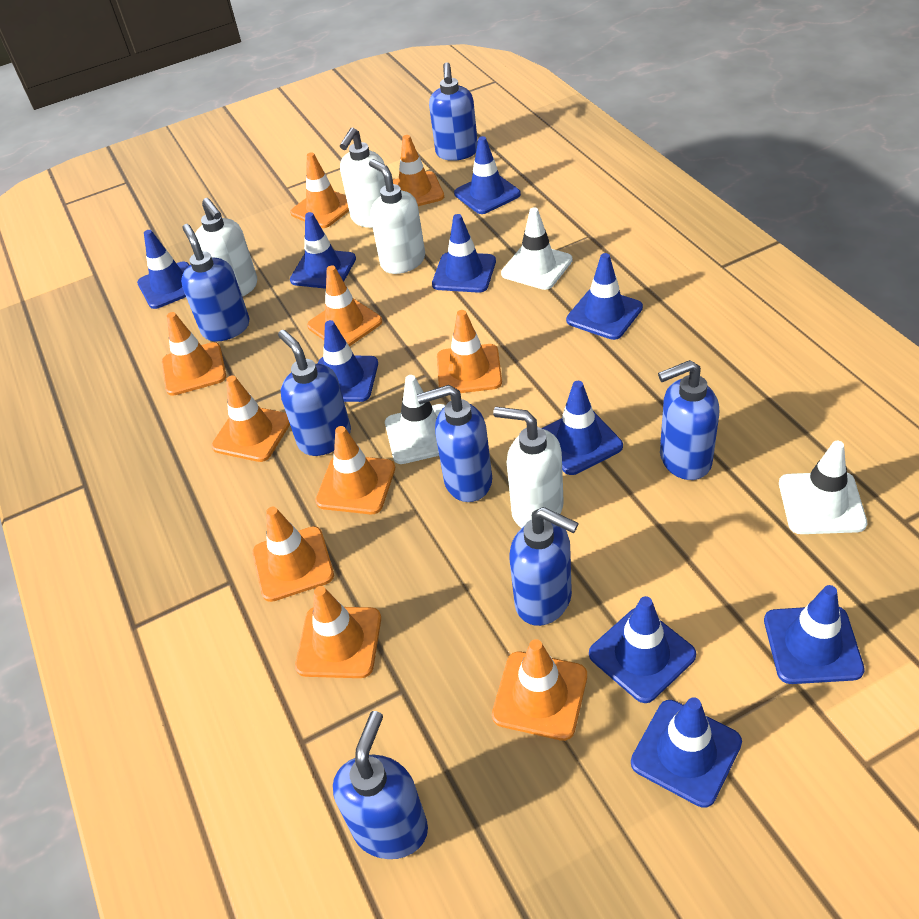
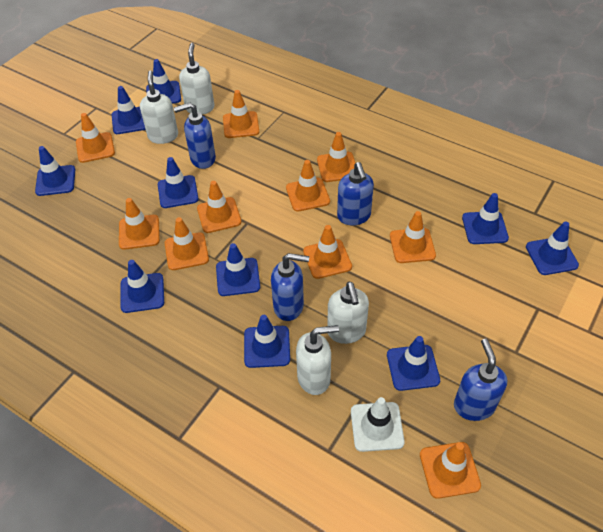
blue soap dispenser: 7 -> 4
white traffic cone: 3 -> 1

